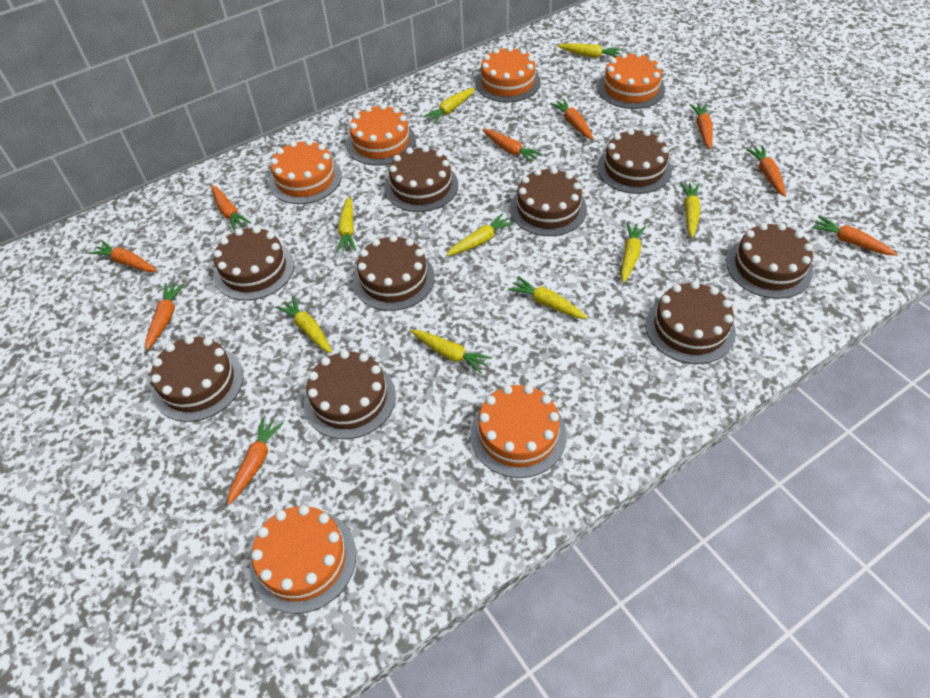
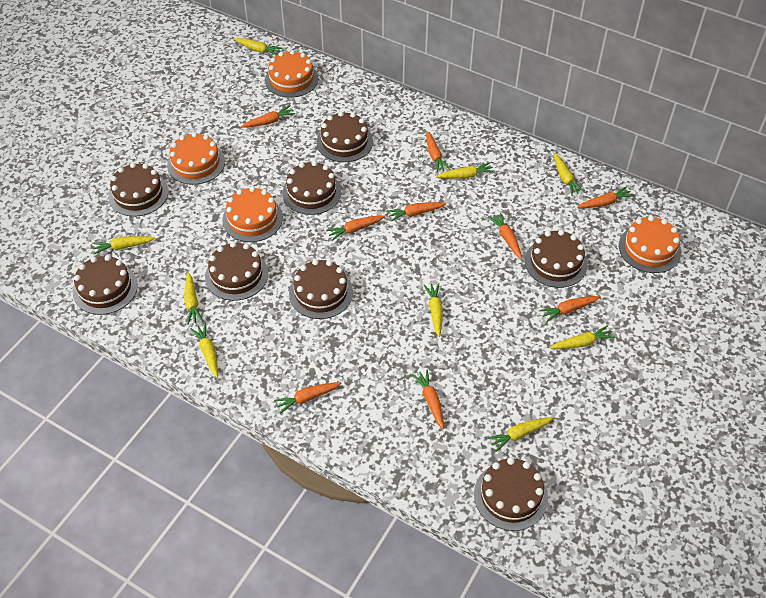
brown cake: 9 -> 8
orange cake: 6 -> 4

